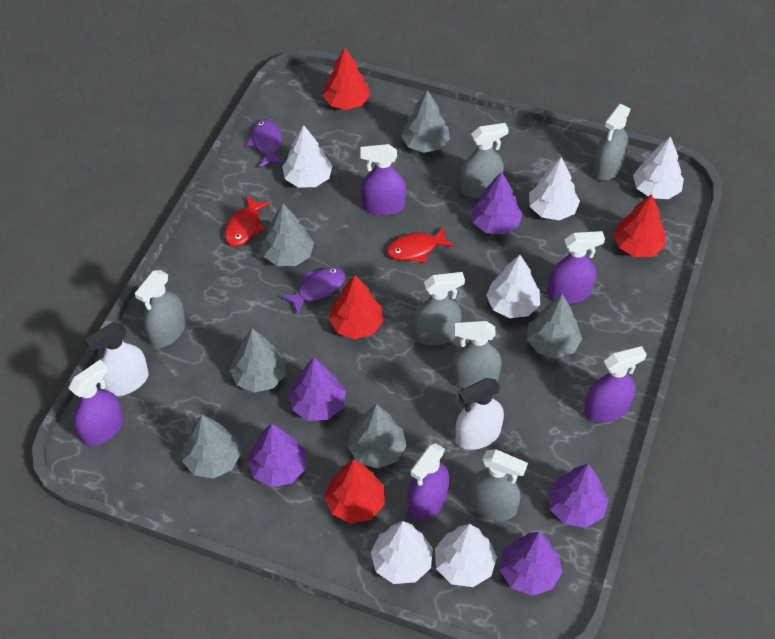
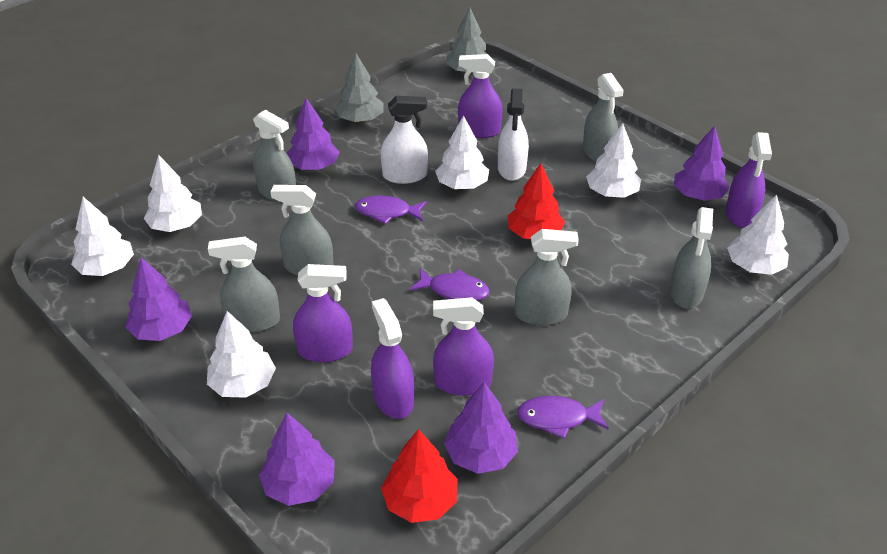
grey tree: 6 -> 2
purple fish: 2 -> 3
red fish: 2 -> 0
red tree: 4 -> 2

